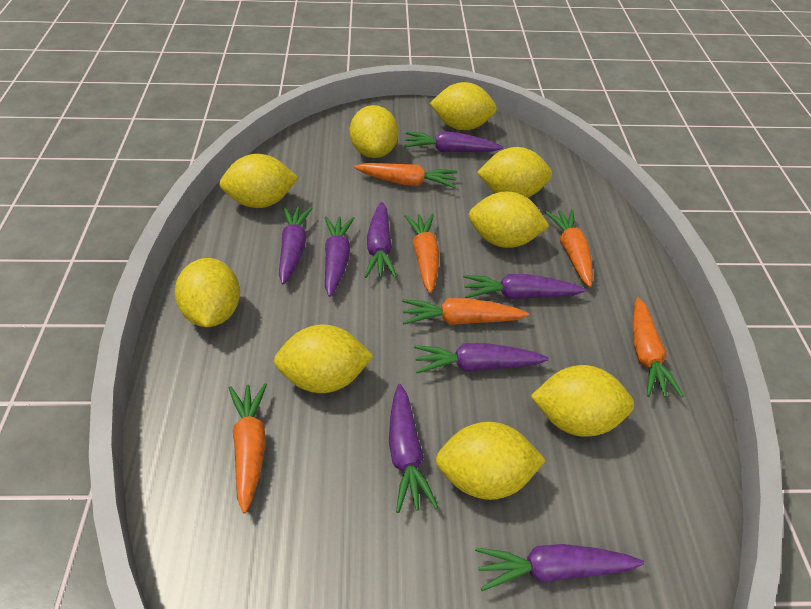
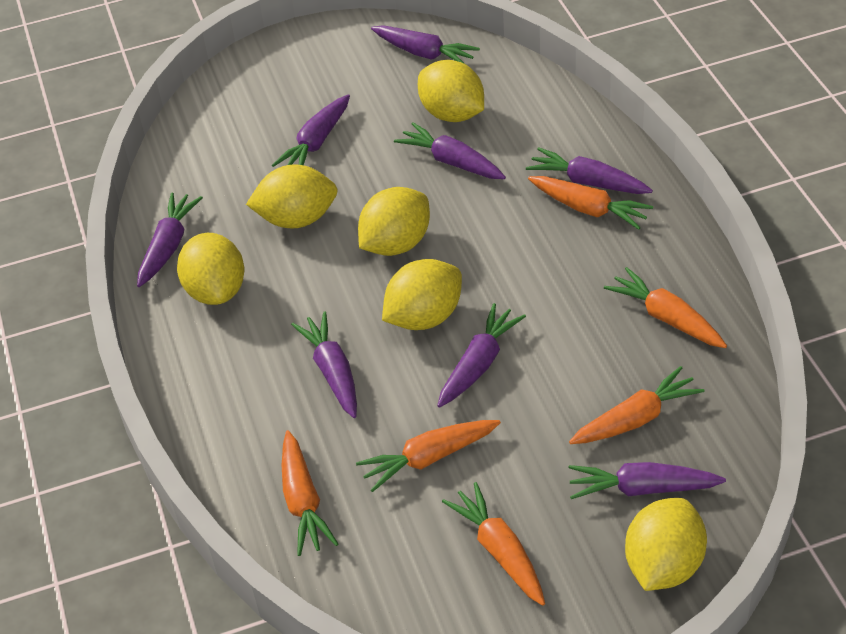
yellow lemon: 9 -> 6

